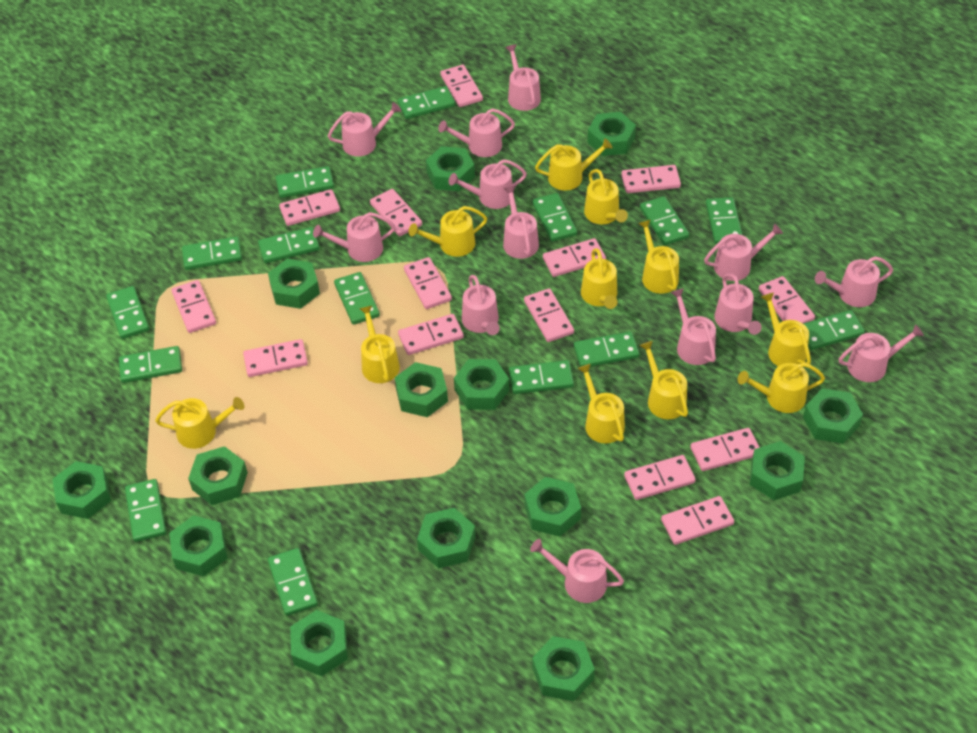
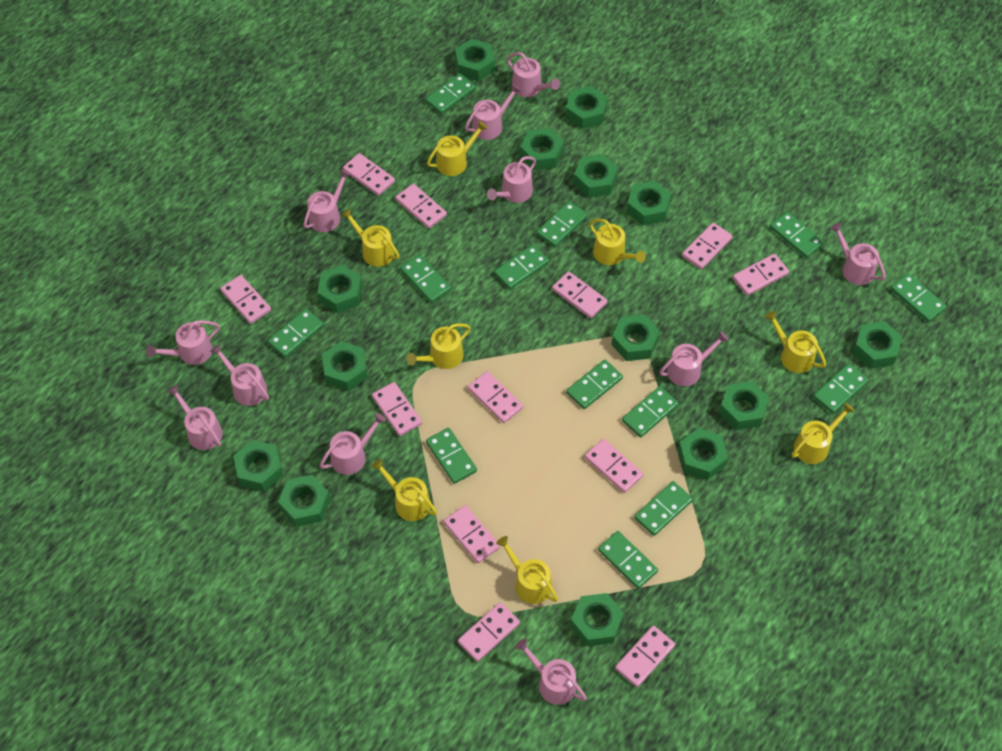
green domino: 15 -> 13
pink domino: 14 -> 12
pink watering can: 13 -> 11
yellow watering can: 11 -> 8

